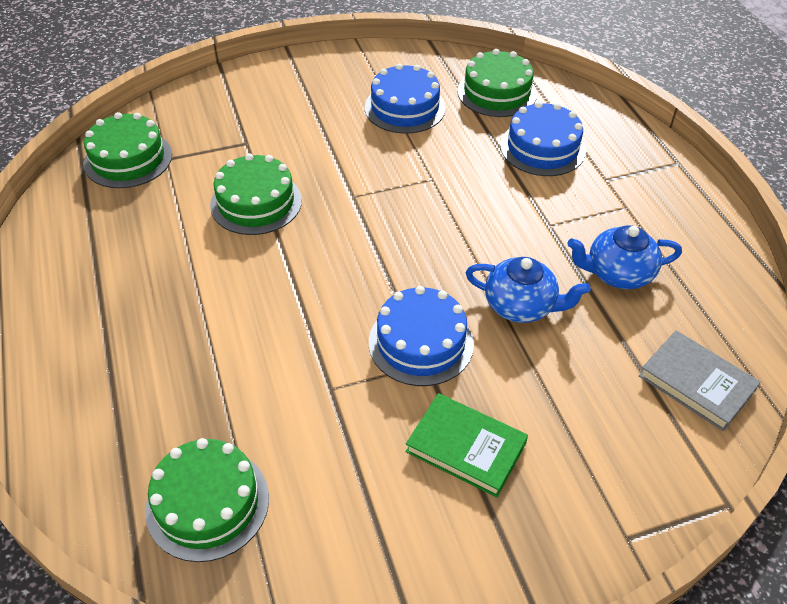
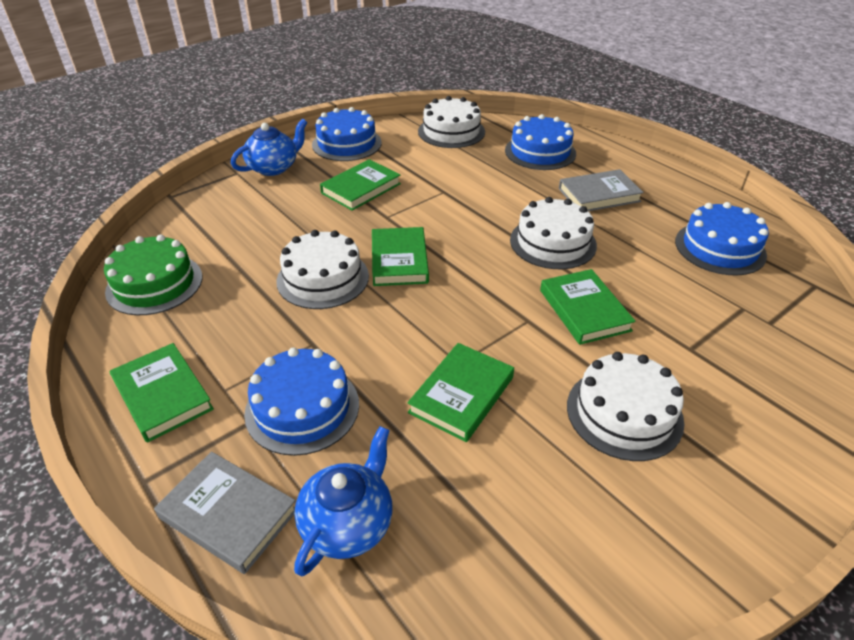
blue cake: 3 -> 4
green book: 1 -> 5
green cake: 4 -> 1
grey book: 1 -> 2
white cake: 0 -> 4

